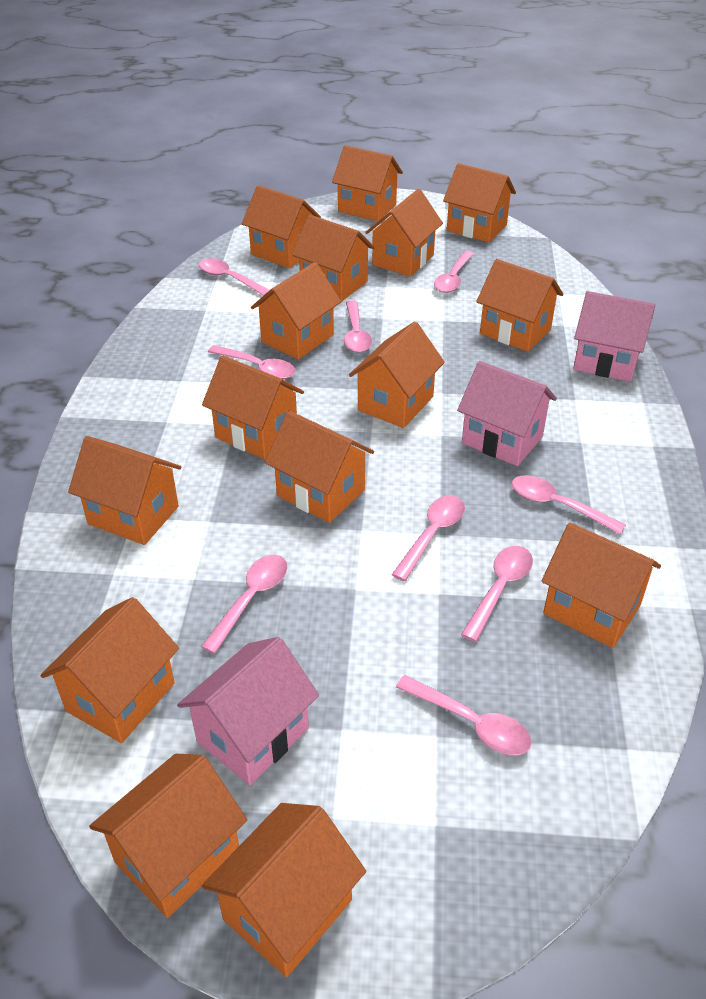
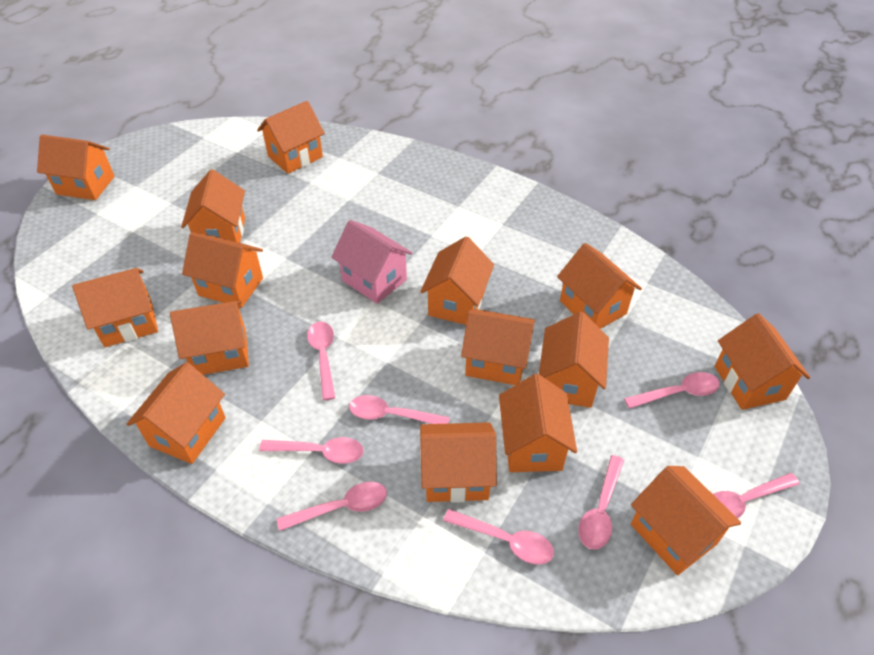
pink house: 3 -> 1
pink spoon: 9 -> 8

